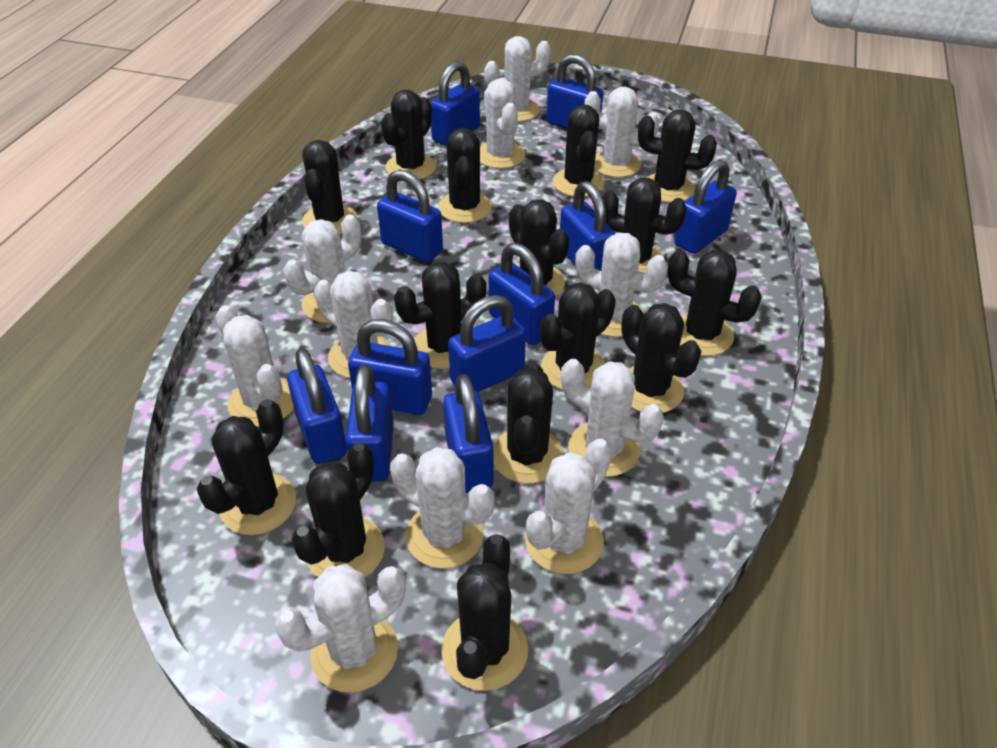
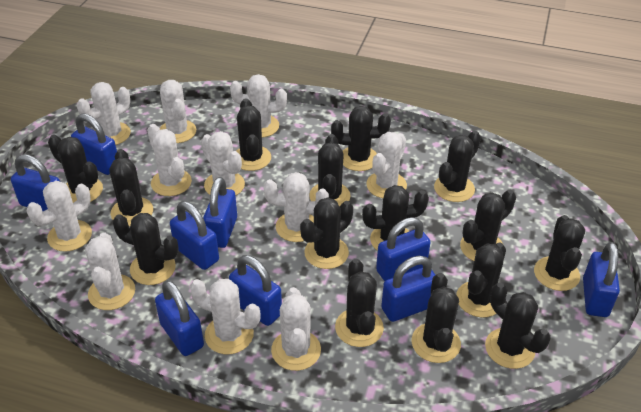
blue padlock: 11 -> 9

